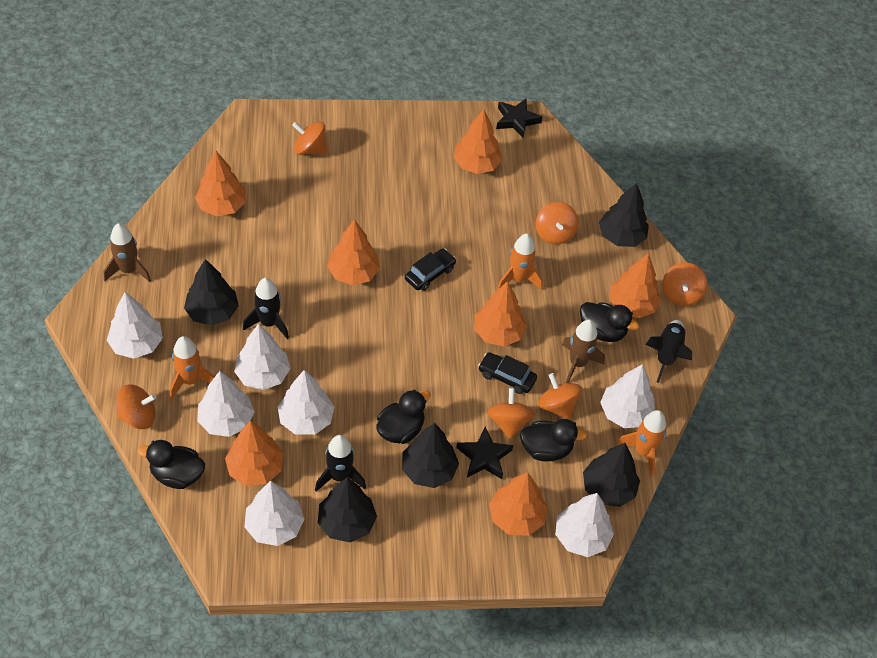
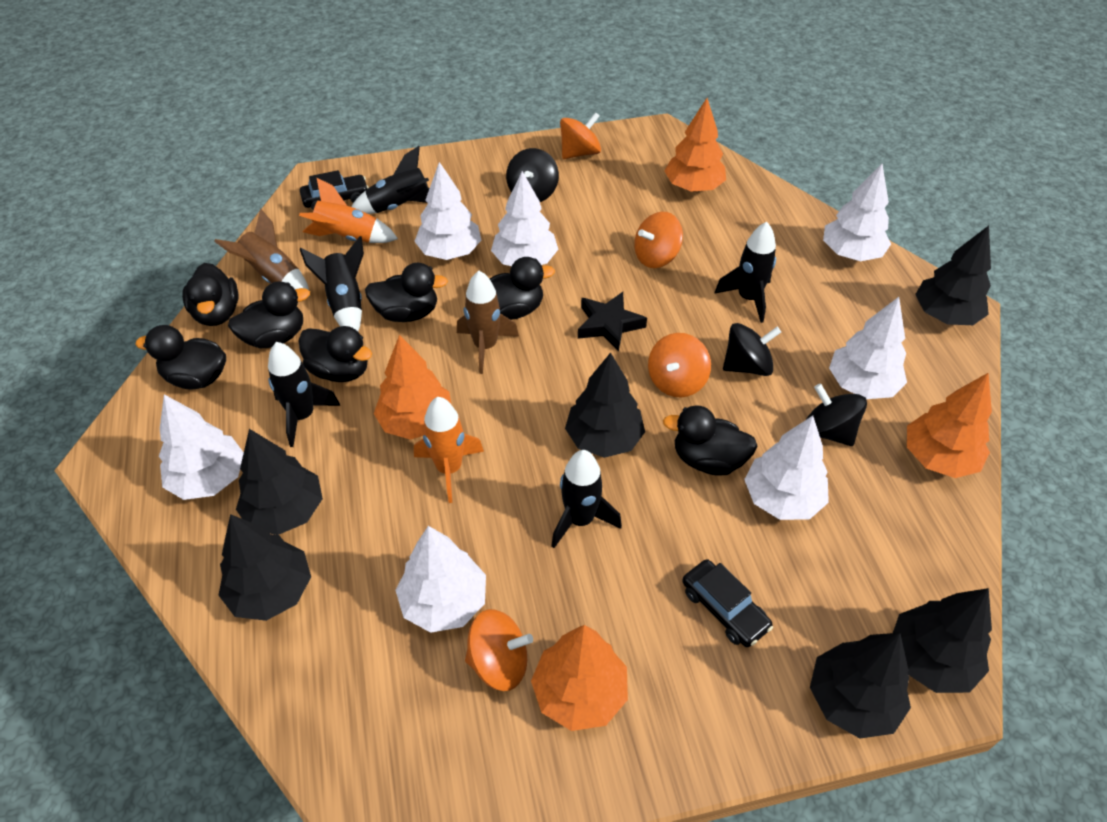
black duck: 4 -> 7
black rocket: 3 -> 5
black spinning top: 0 -> 3
black star: 2 -> 1
black tree: 5 -> 6
orange rocket: 3 -> 2
orange spinning top: 6 -> 4
orange tree: 7 -> 4

